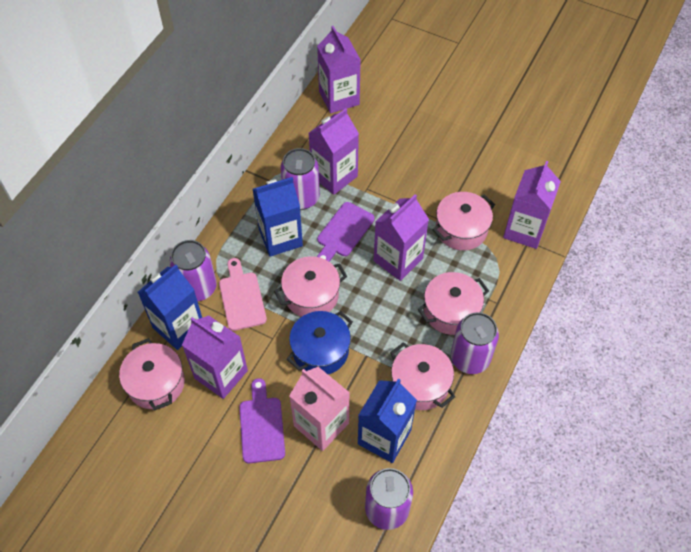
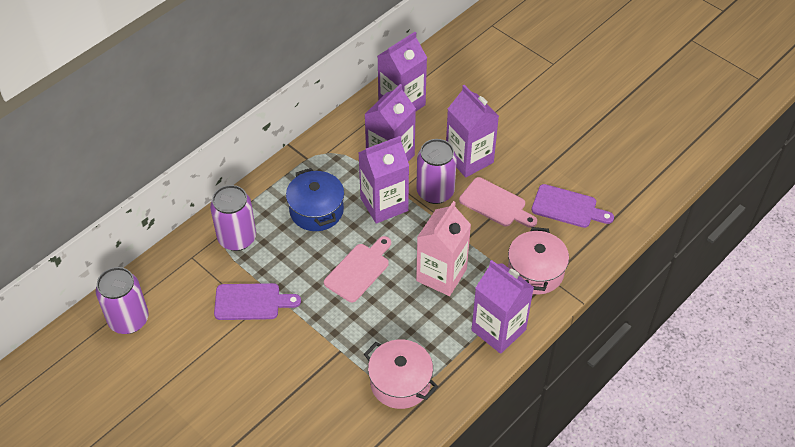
blue carton: 3 -> 0
pink cutting board: 1 -> 2
pink pot: 5 -> 2
purple can: 4 -> 3

